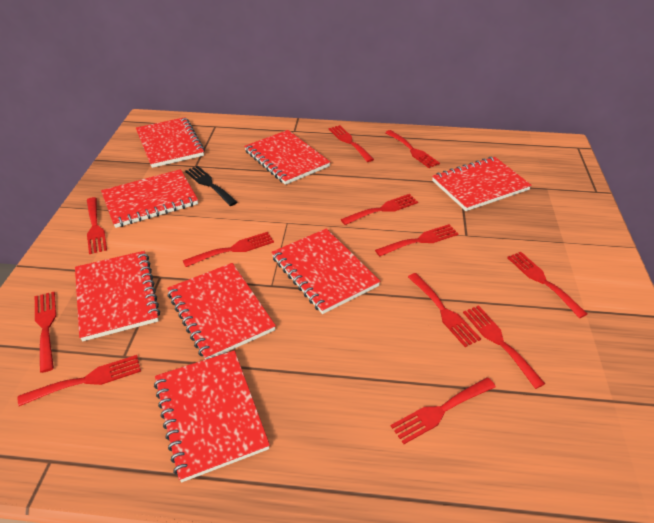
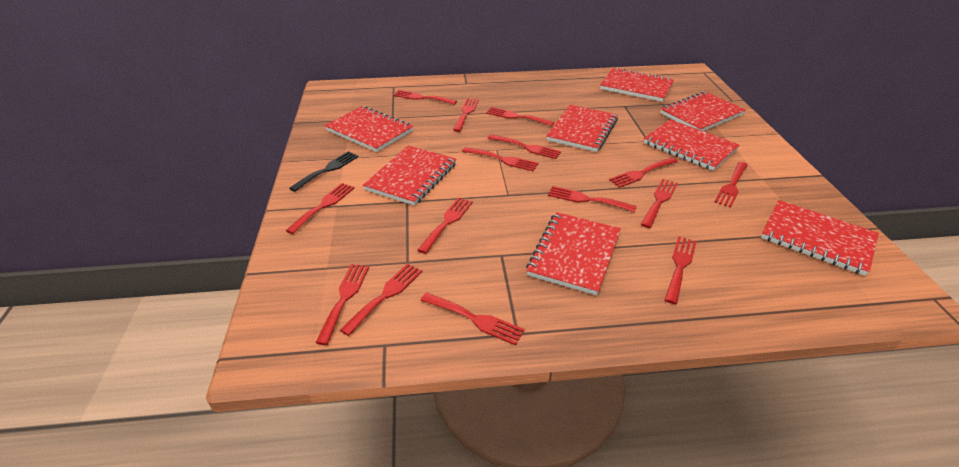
red fork: 12 -> 15

